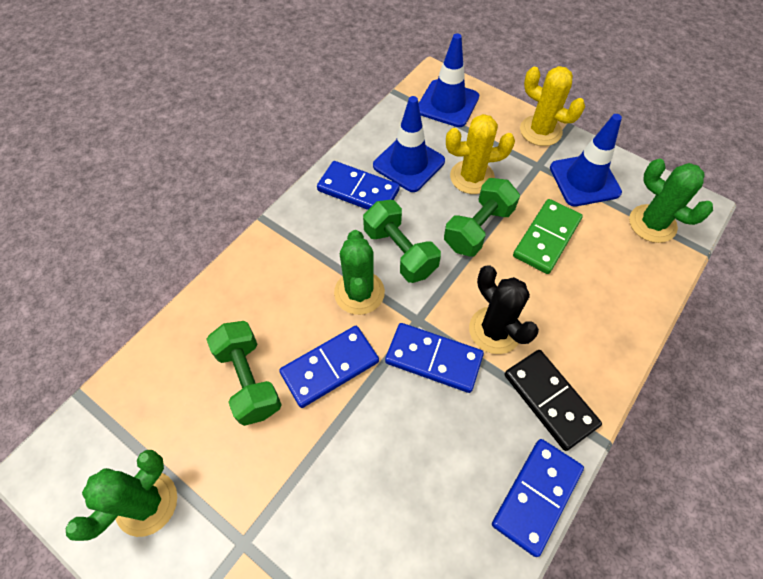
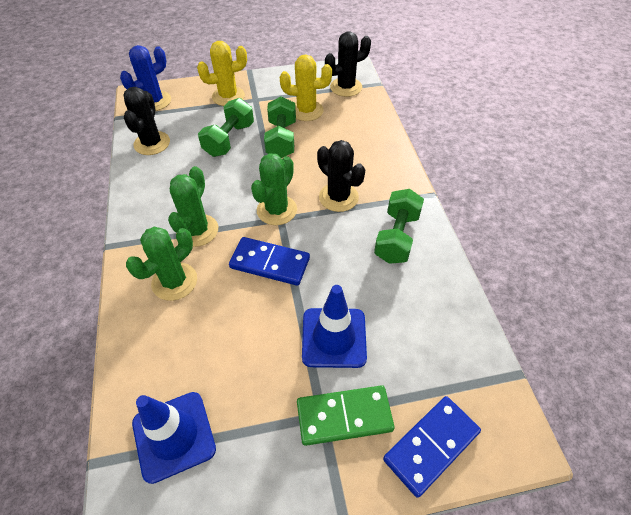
black cactus: 1 -> 3
black domino: 1 -> 0
blue cactus: 0 -> 1
blue domino: 4 -> 2
blue traffic cone: 3 -> 2

